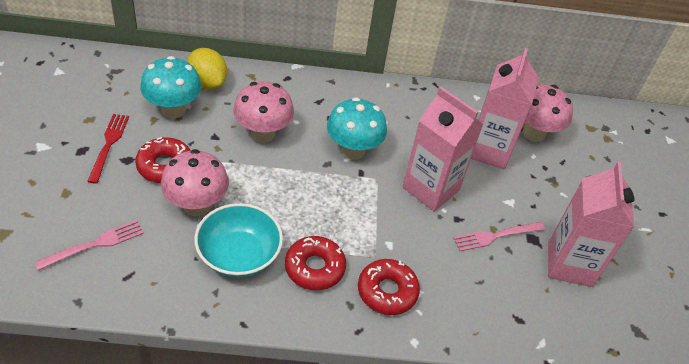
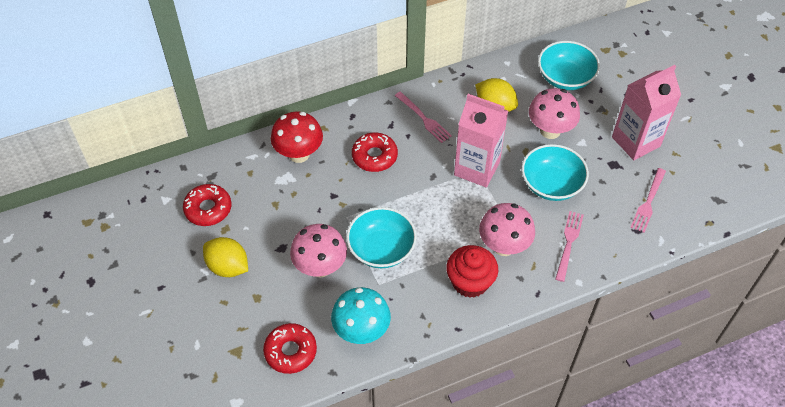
pink carton: 3 -> 2
pink fork: 2 -> 3
red cupcake: 0 -> 1
red fork: 1 -> 0
red mushroom: 0 -> 1
turquoise bowl: 1 -> 3
turquoise mushroom: 2 -> 1
yellow lemon: 1 -> 2

